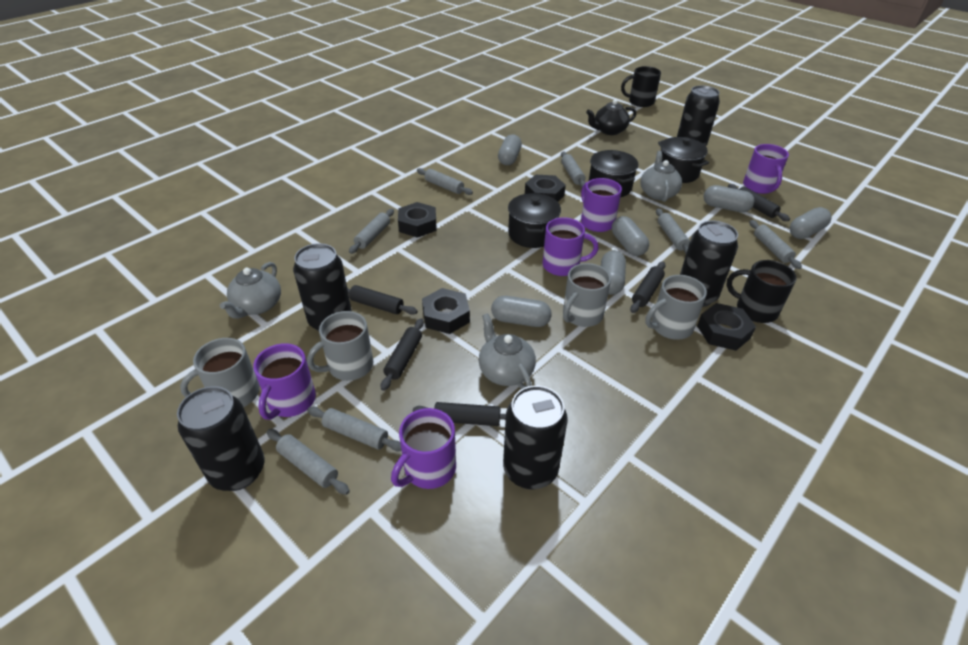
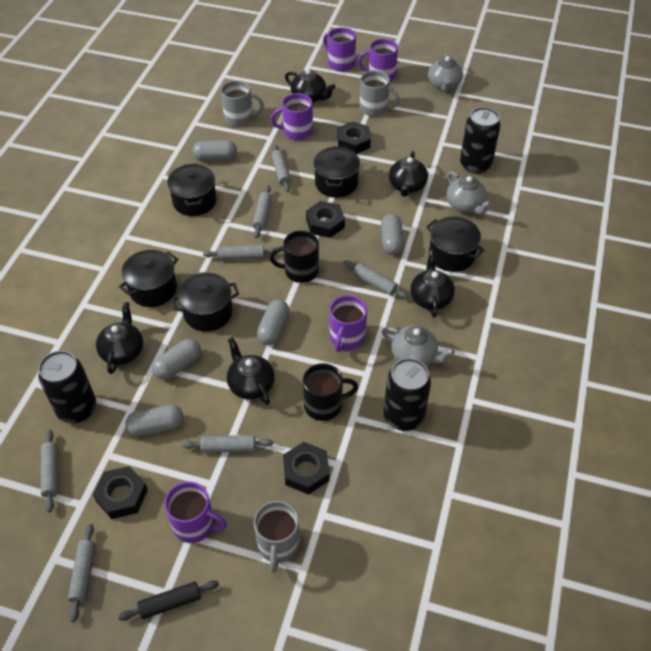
black can: 5 -> 3
black pot: 3 -> 5
black rolling pin: 5 -> 1
black teapot: 1 -> 5
grey capsule: 6 -> 5
grey mug: 4 -> 3

